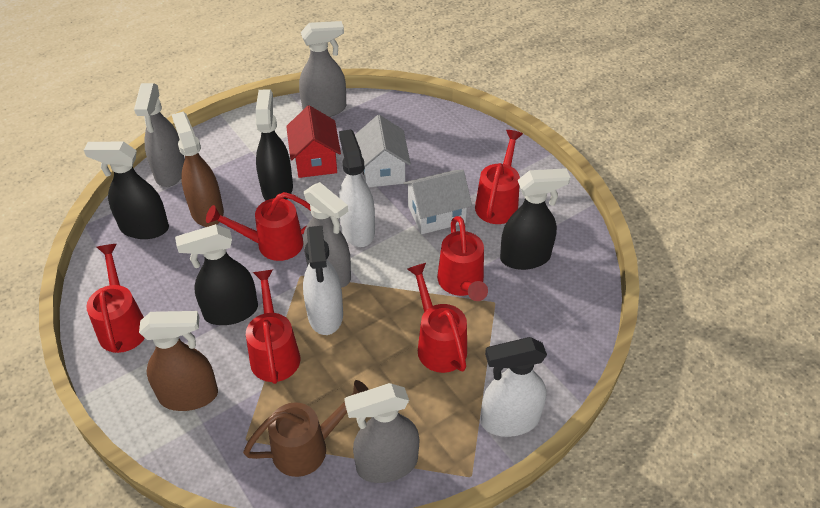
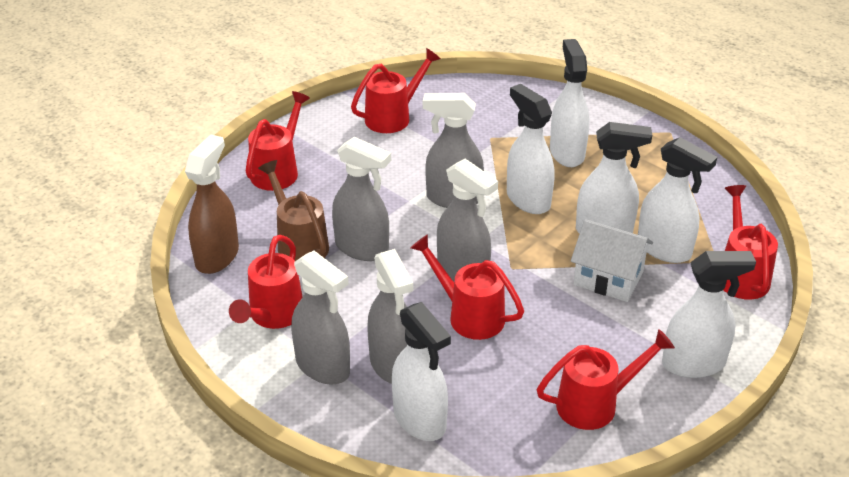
black spray bottle: 4 -> 0
brown spray bottle: 2 -> 1
grey spray bottle: 4 -> 5
red house: 1 -> 0
white house: 2 -> 1
white spray bottle: 3 -> 6

